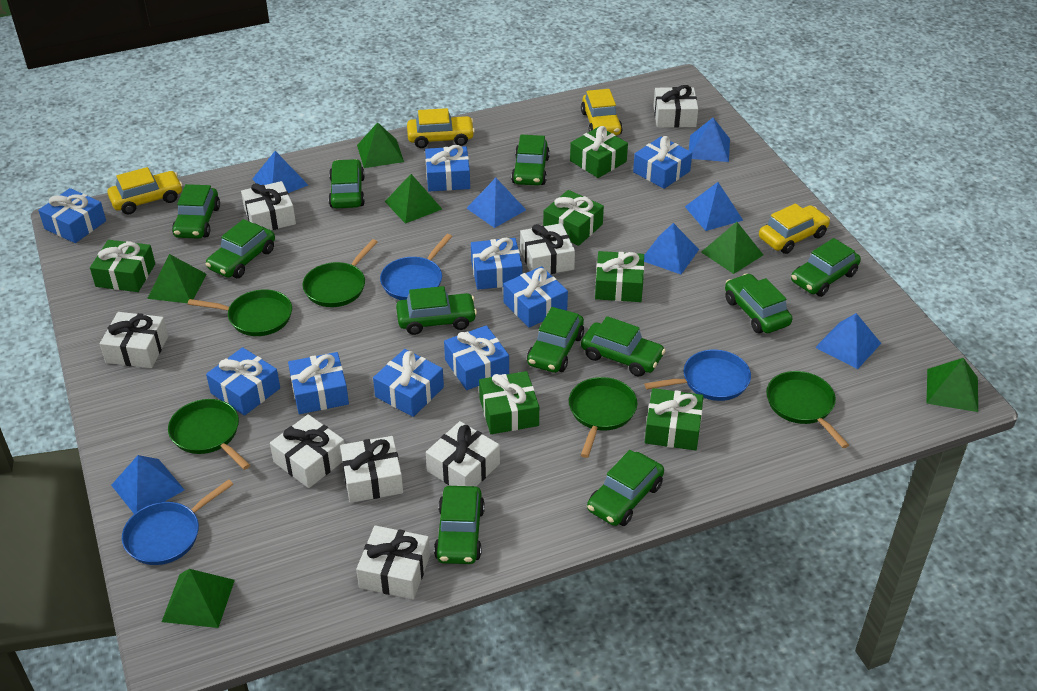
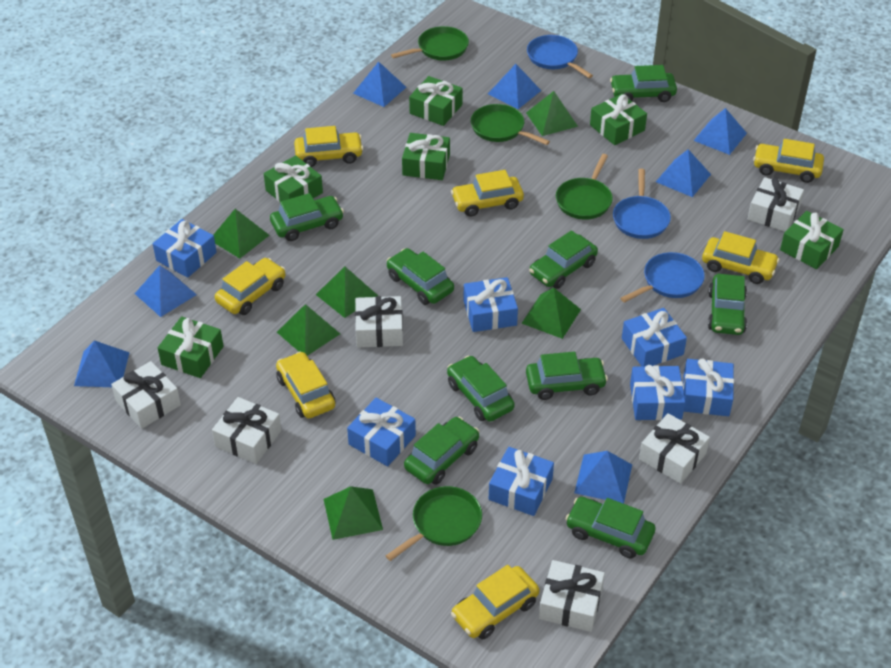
blue gift: 9 -> 7
green car: 11 -> 9
green pan: 5 -> 4
white gift: 8 -> 6
yellow car: 4 -> 7

